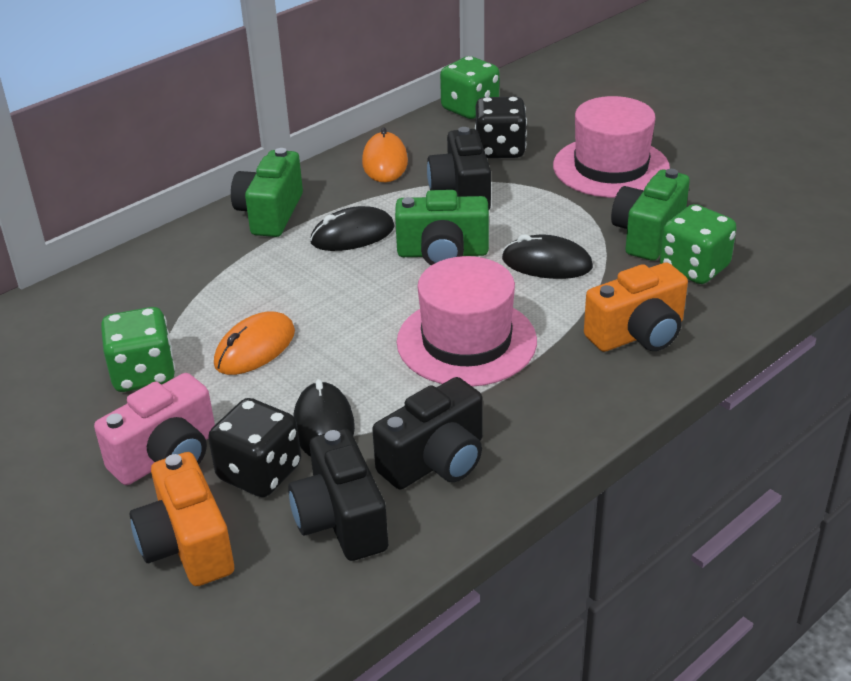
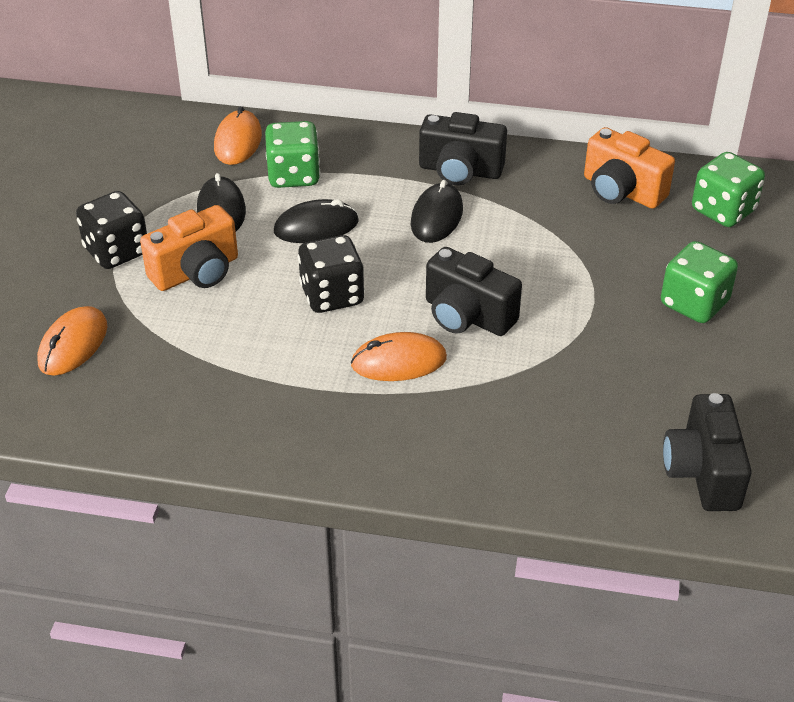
green camera: 3 -> 0
orange mouse: 2 -> 3
pink camera: 1 -> 0
pink hat: 2 -> 0

